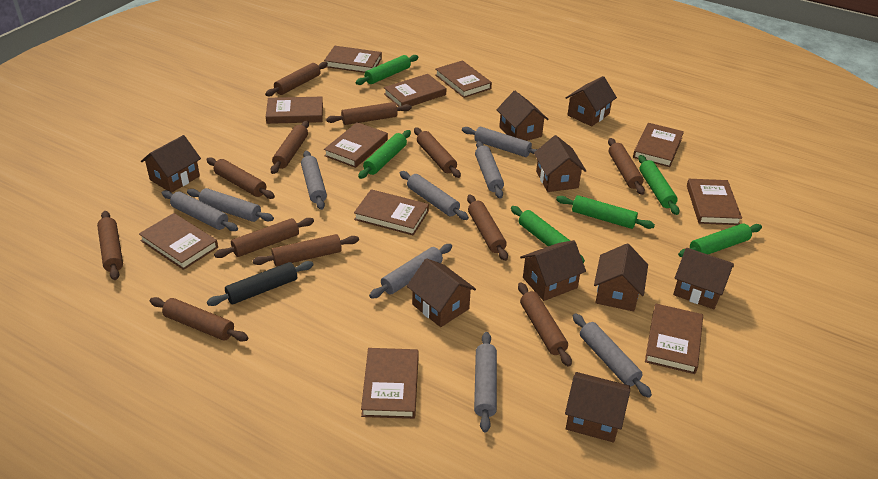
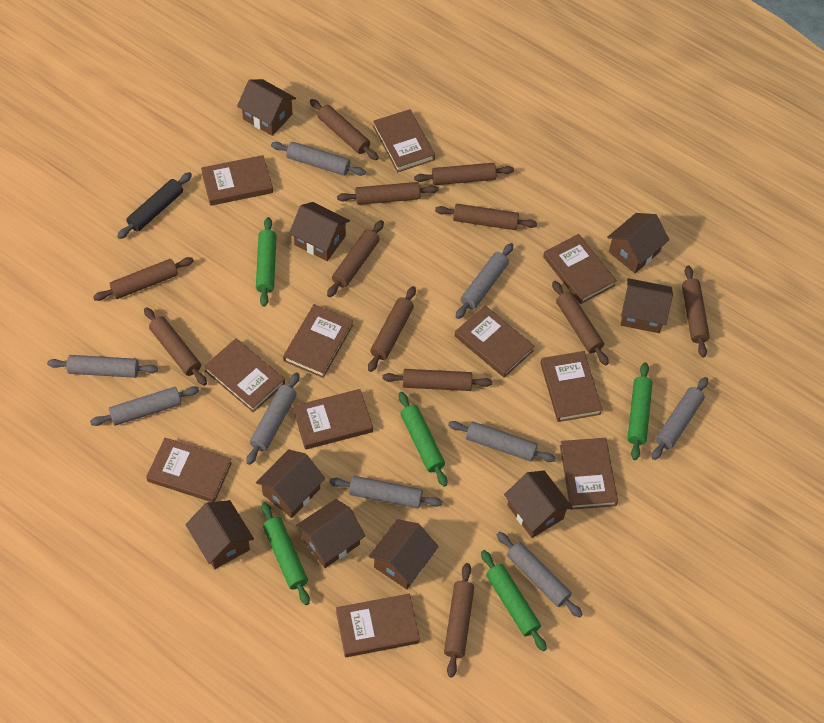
green rolling pin: 6 -> 5

